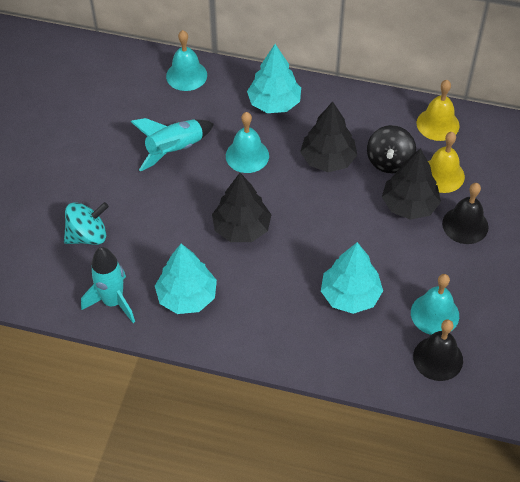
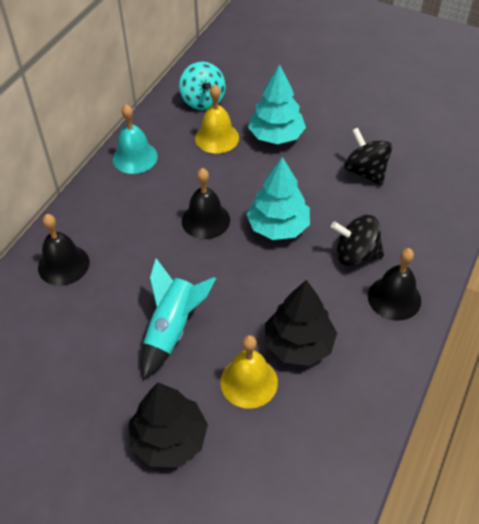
black bell: 2 -> 3
black spinning top: 1 -> 2
black tree: 3 -> 2
turquoise bell: 3 -> 1
turquoise rocket: 2 -> 1
turquoise tree: 3 -> 2

